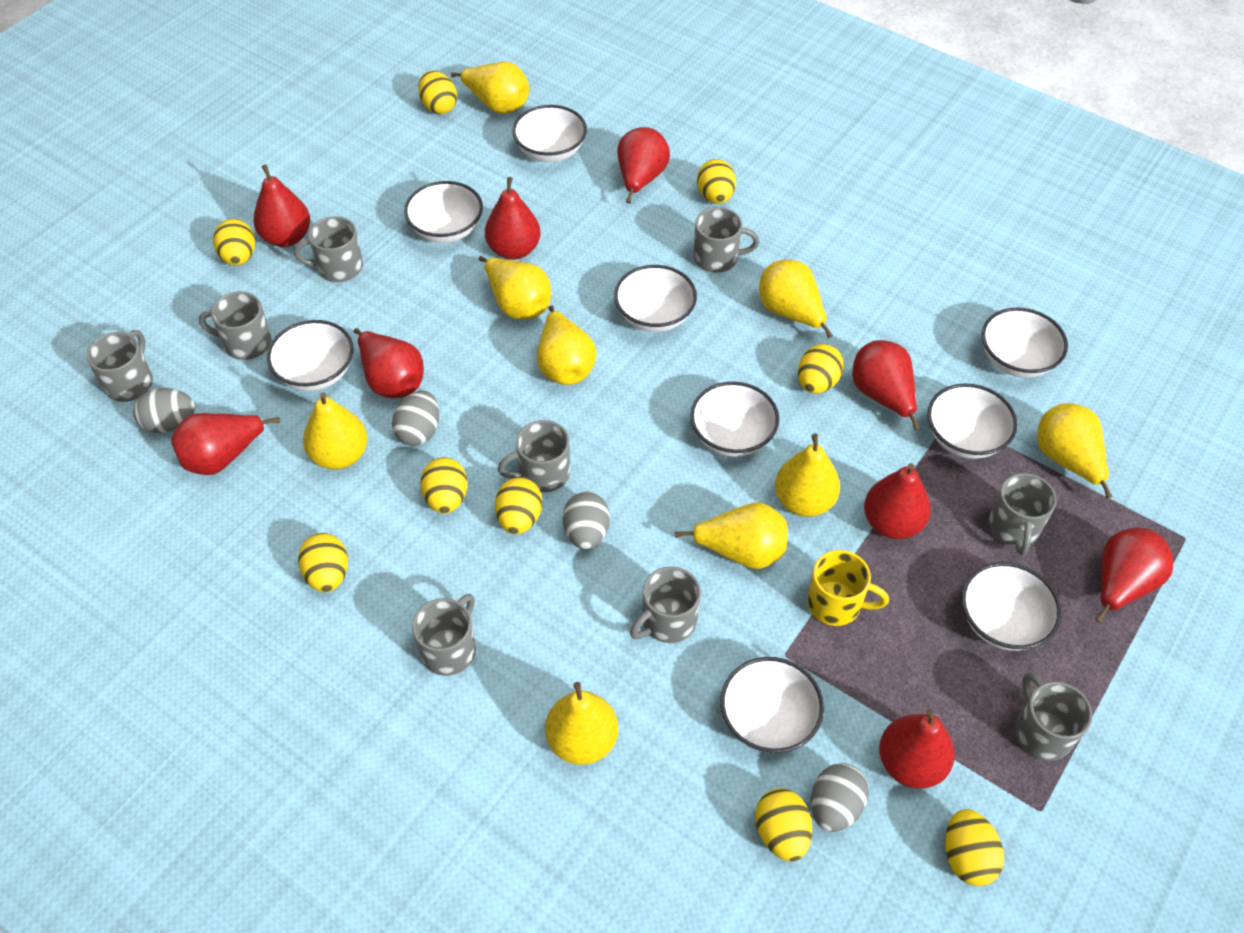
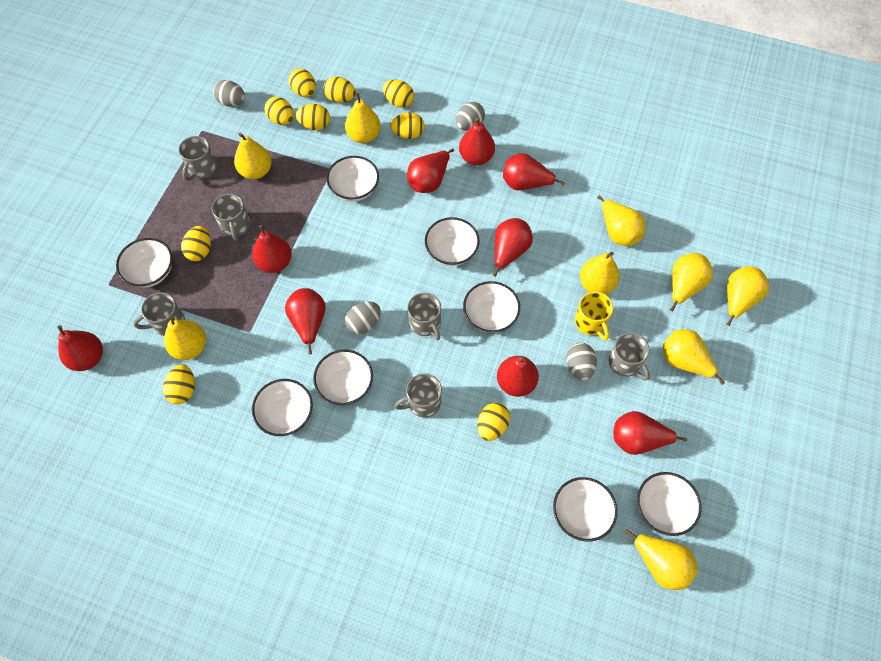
grey mug: 9 -> 6
white bowl: 9 -> 8

